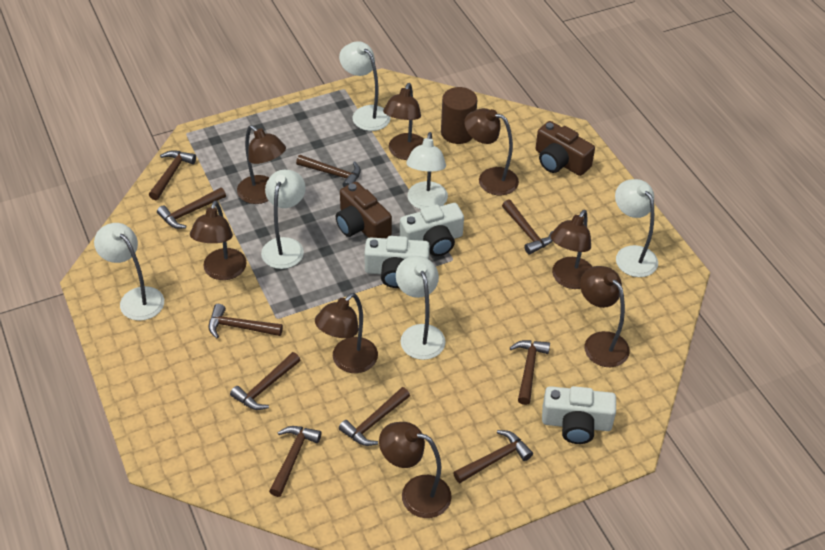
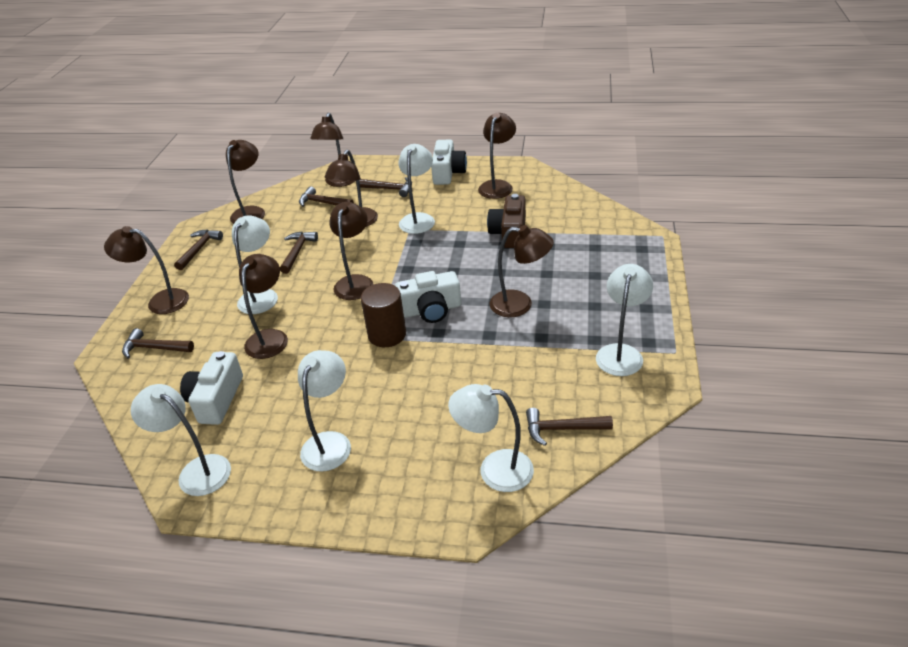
brown camera: 2 -> 1
brown hammer: 10 -> 6

